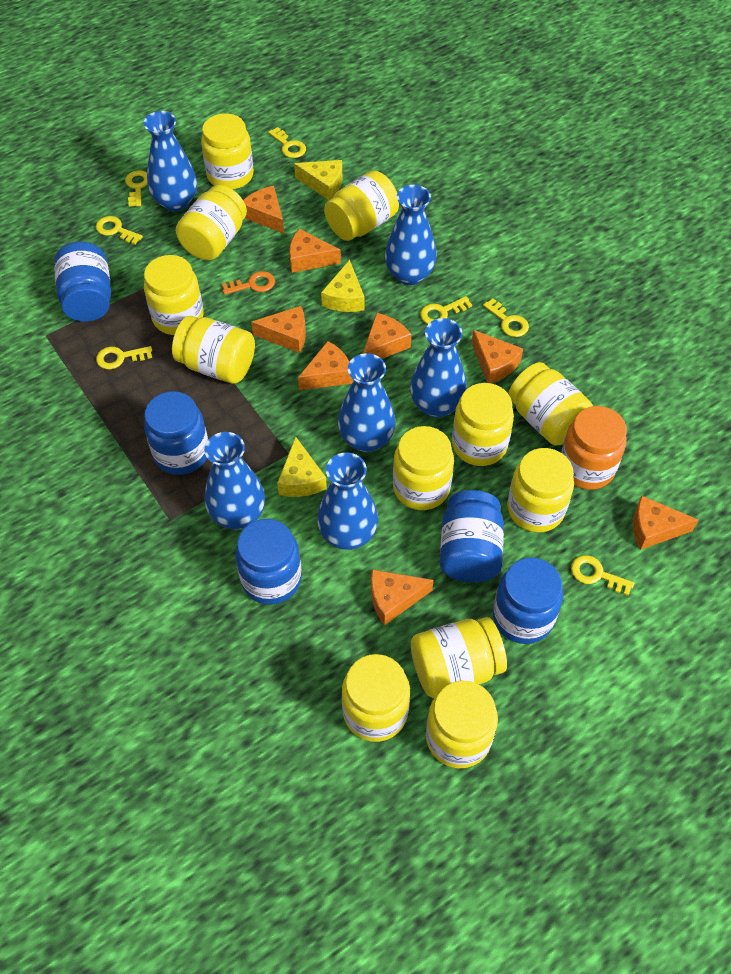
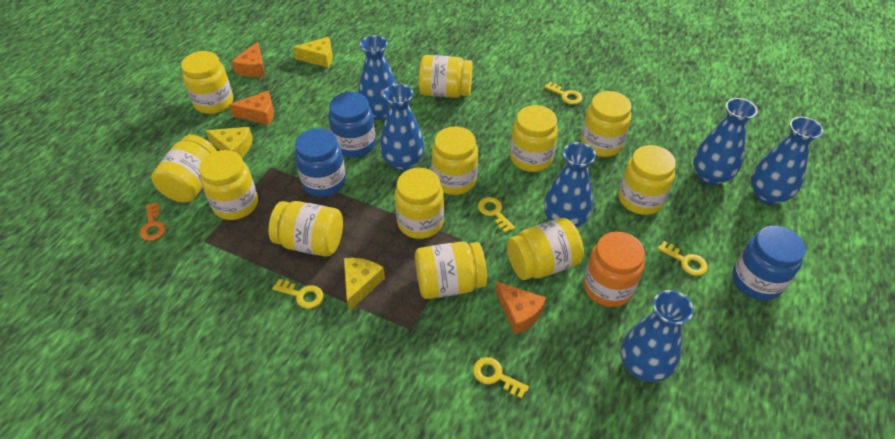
blue jar: 5 -> 3
orange cheese: 8 -> 3
yellow key: 7 -> 5

